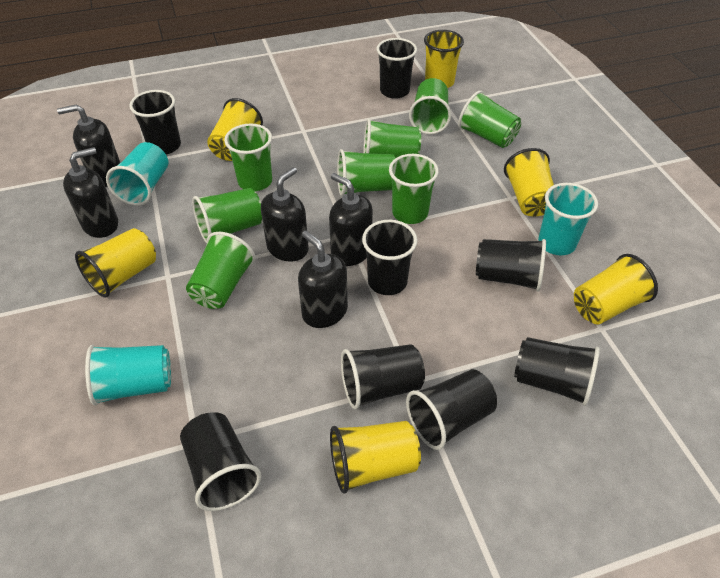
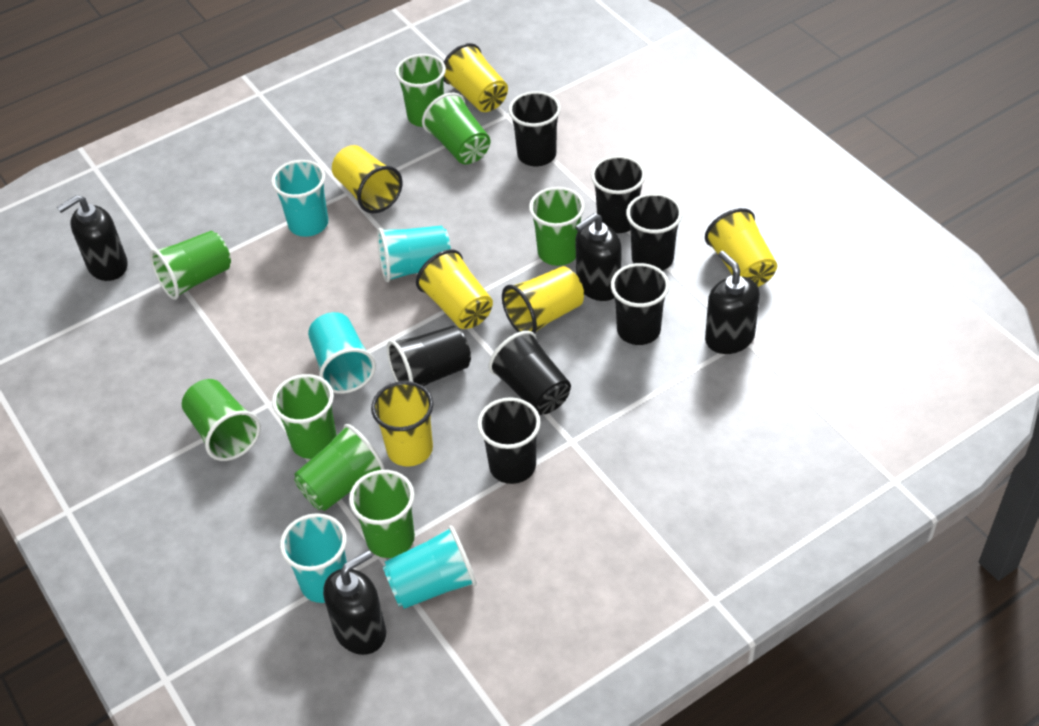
black cup: 8 -> 7
black soap dispenser: 5 -> 4
turquoise cup: 3 -> 5

